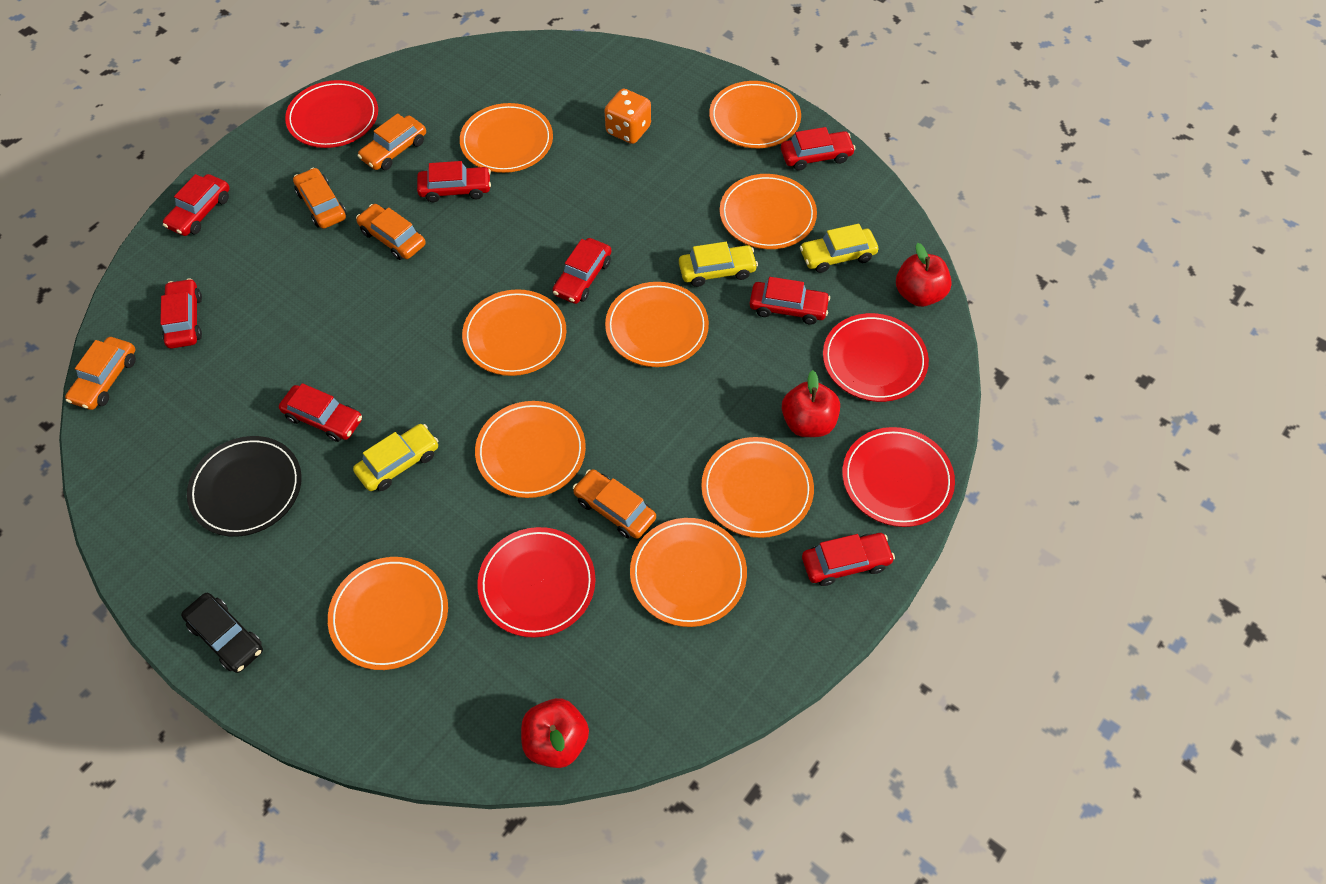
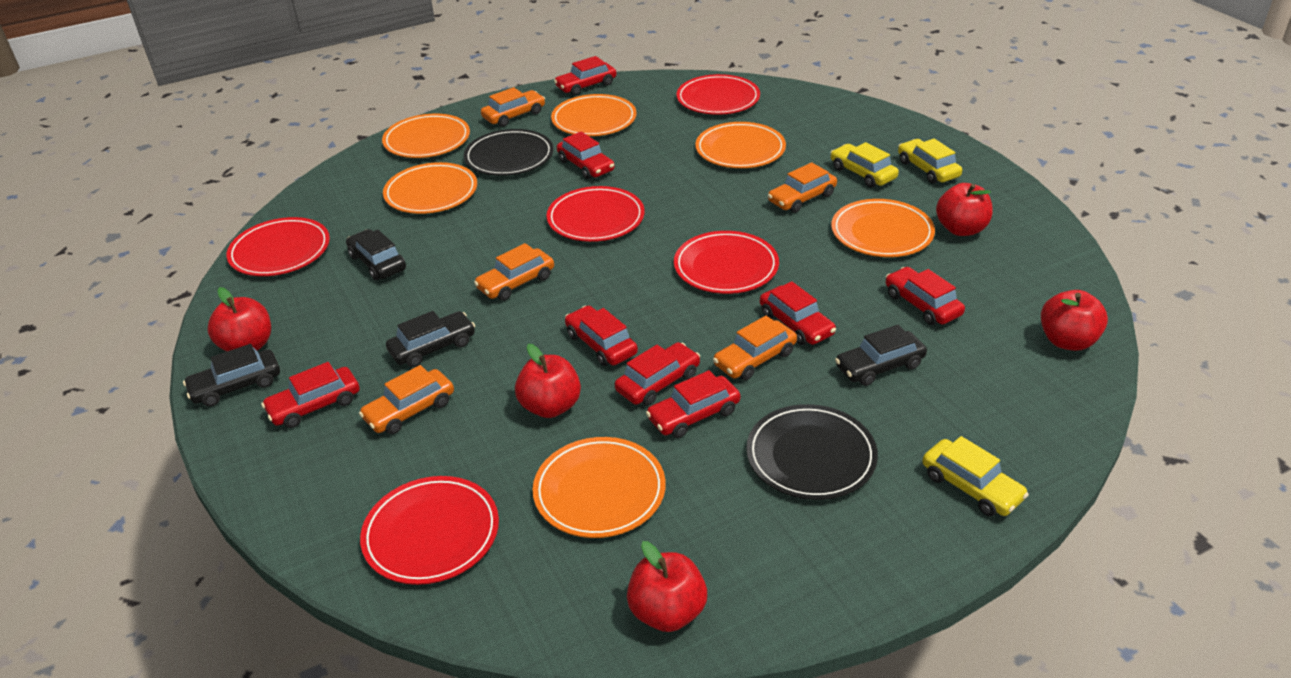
black car: 1 -> 4
black plate: 1 -> 2
orange dice: 1 -> 0
orange plate: 9 -> 6
red apple: 3 -> 5
red plate: 4 -> 5

